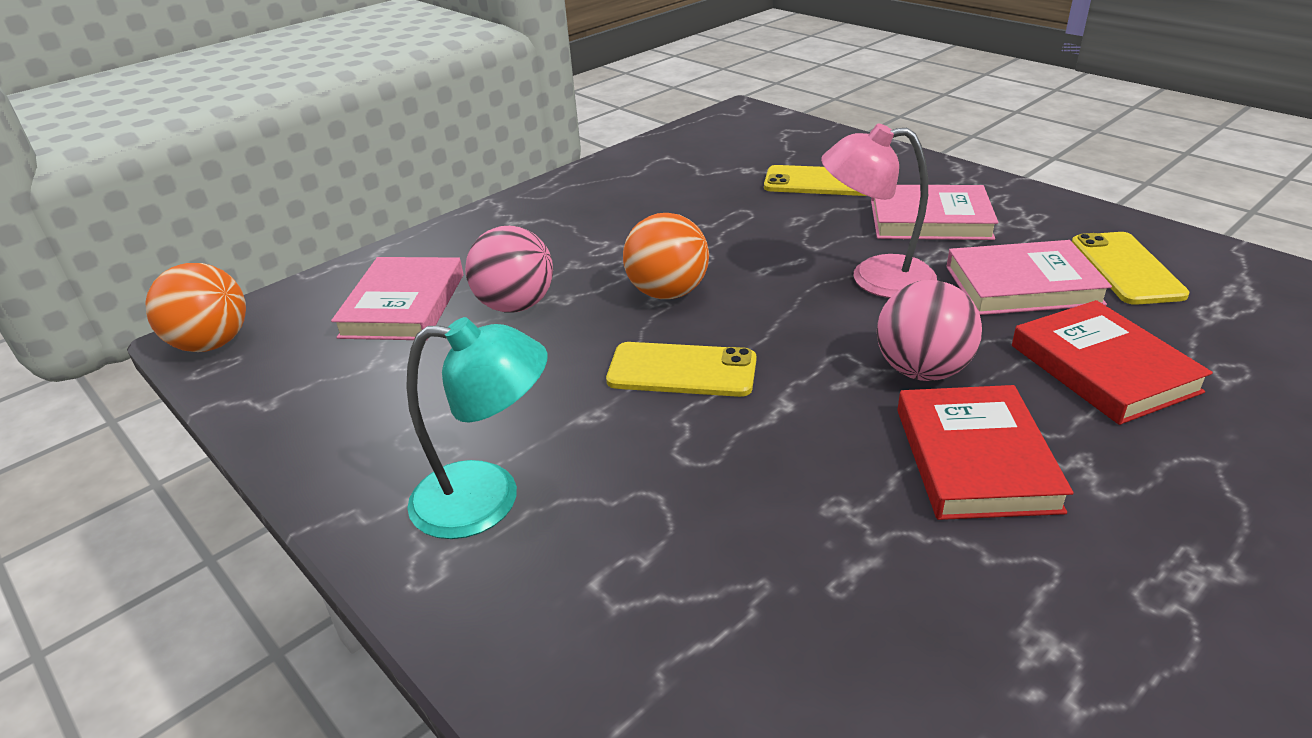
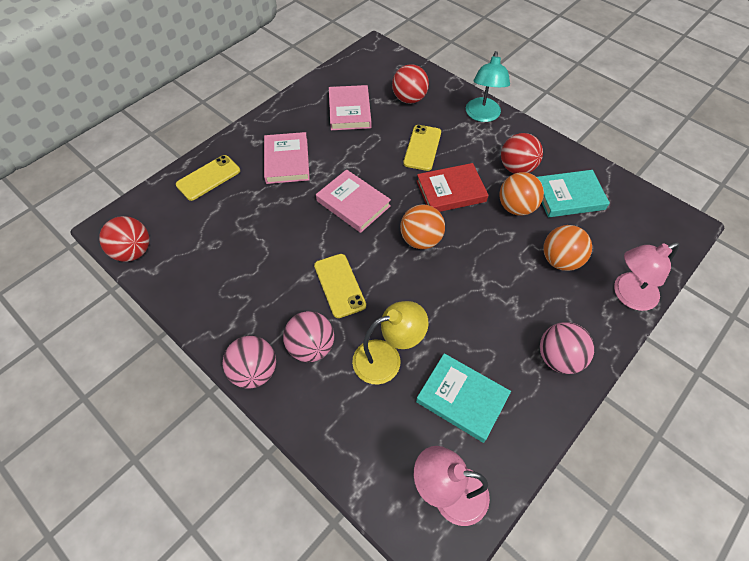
orange ball: 2 -> 3
pink ball: 2 -> 3
pink lamp: 1 -> 2
red ball: 0 -> 3
red book: 2 -> 1
turquoise book: 0 -> 2
yellow lamp: 0 -> 1

